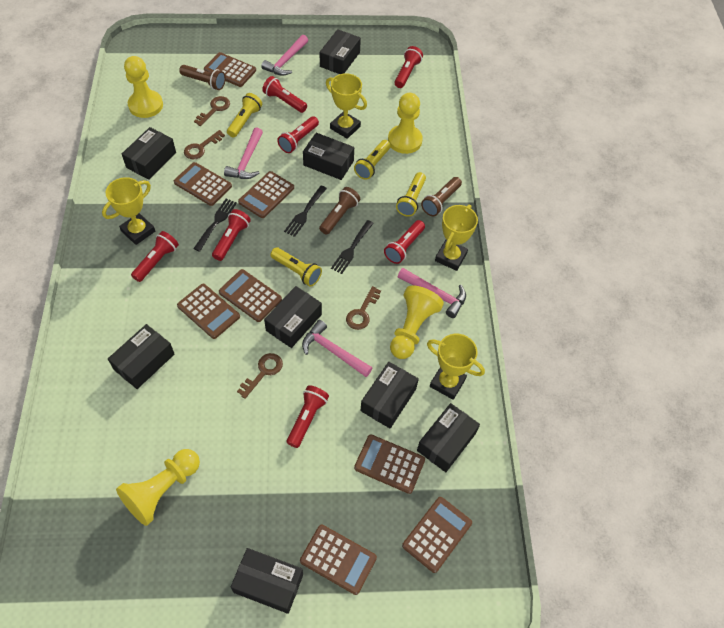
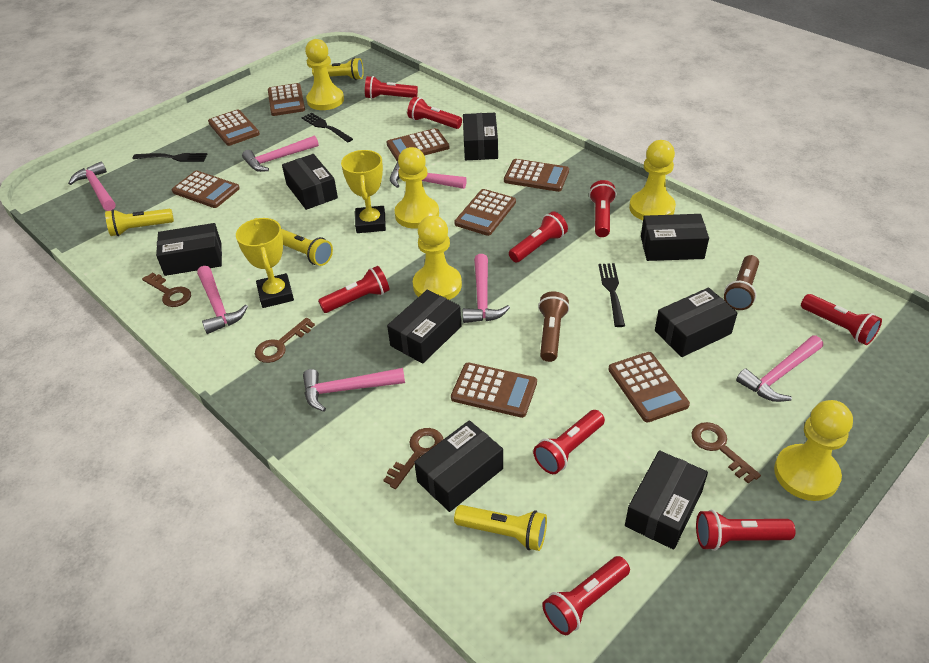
brown flashlight: 3 -> 2
pink hammer: 4 -> 7
red flashlight: 7 -> 9
yellow pawn: 4 -> 5
yellow trophy: 4 -> 2

